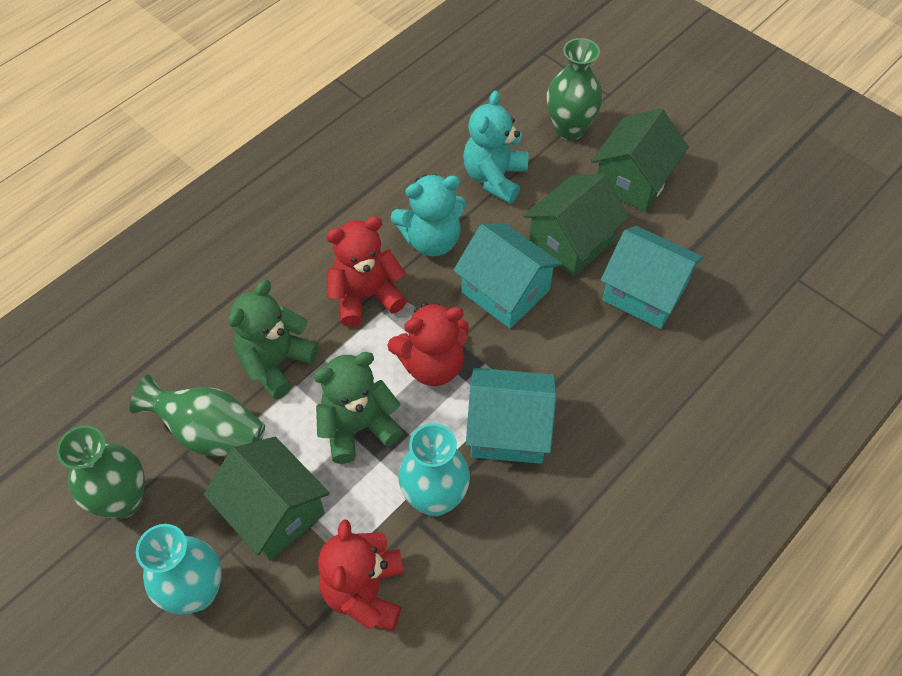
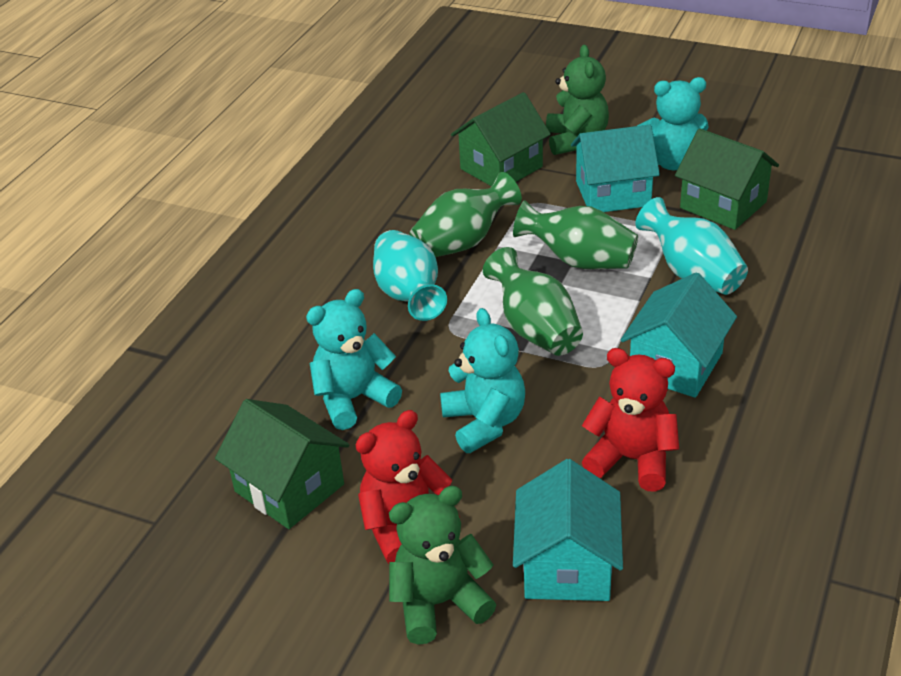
red teddy bear: 3 -> 2
turquoise teddy bear: 2 -> 3

